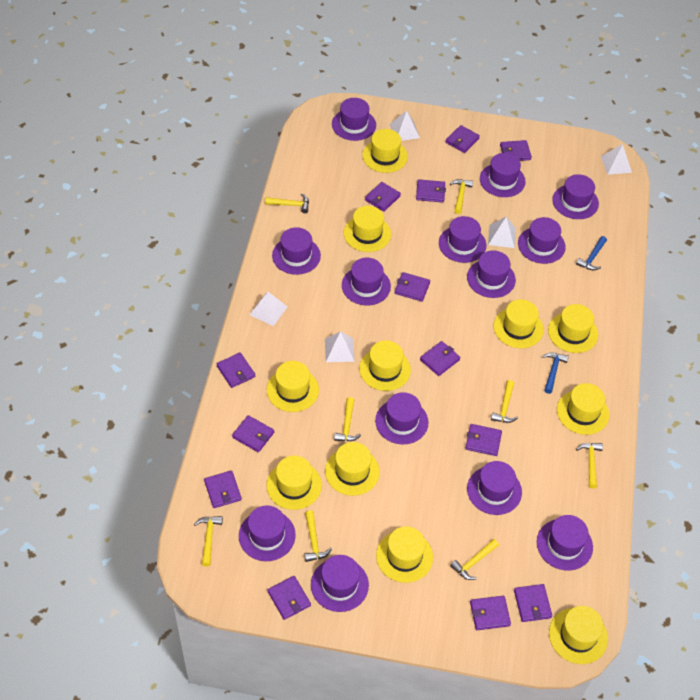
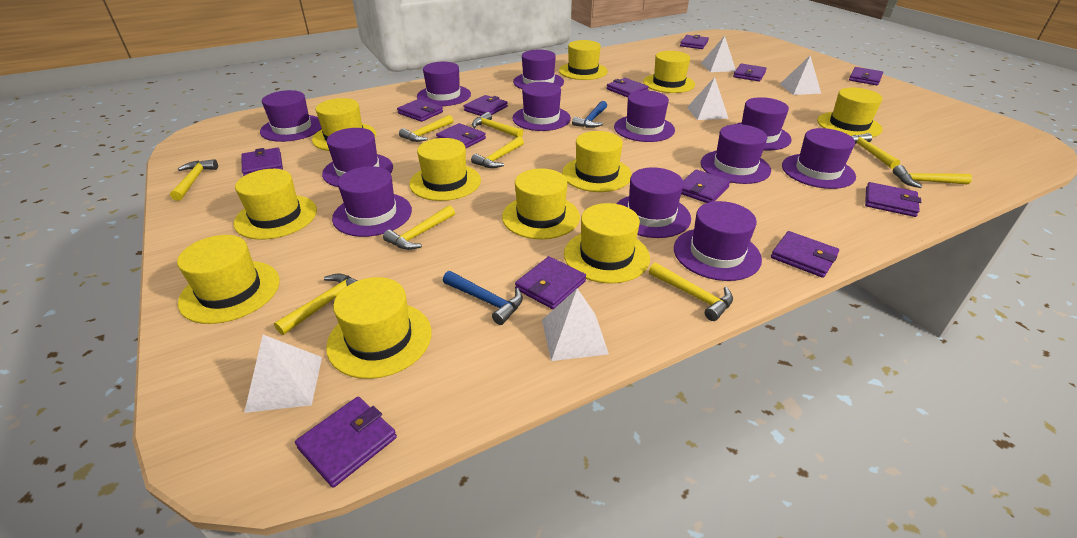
purple hat: 13 -> 12
yellow hammer: 8 -> 9

